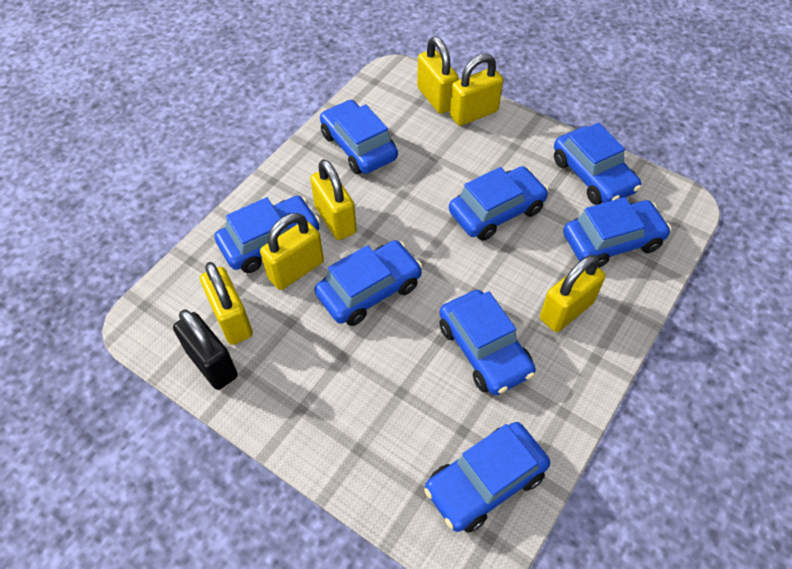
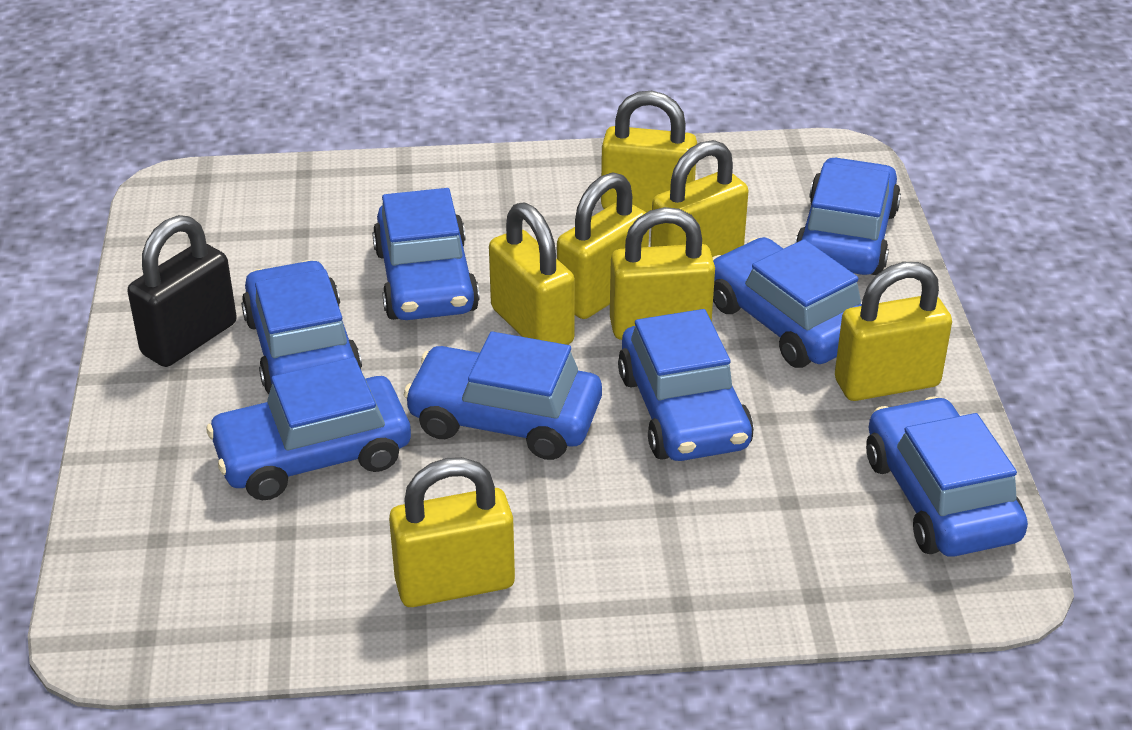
yellow padlock: 6 -> 7

